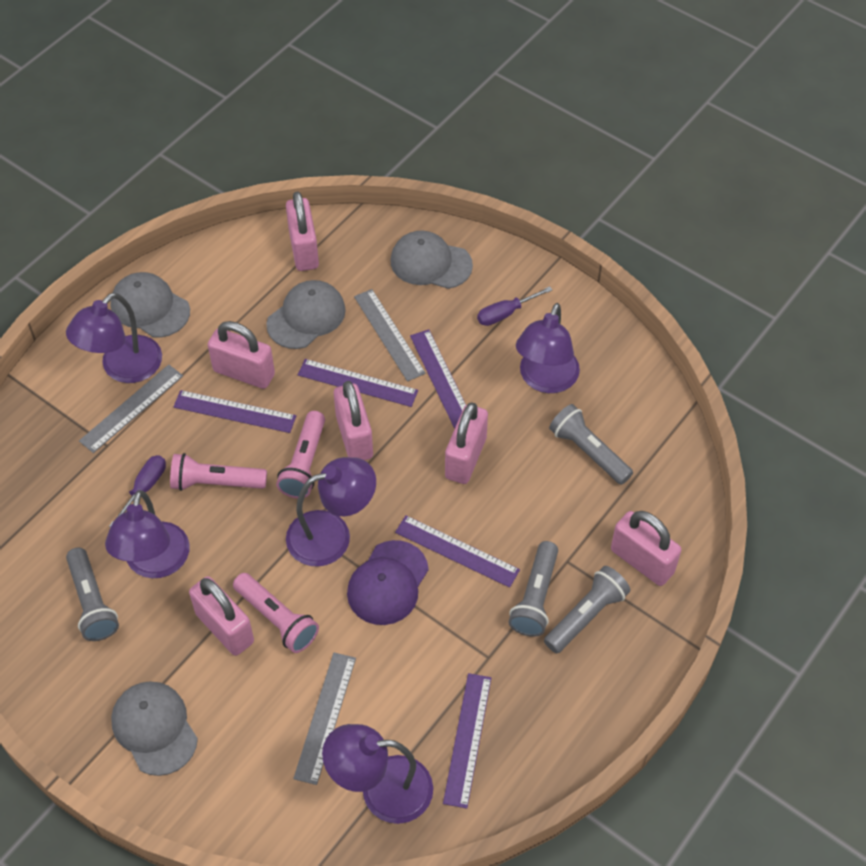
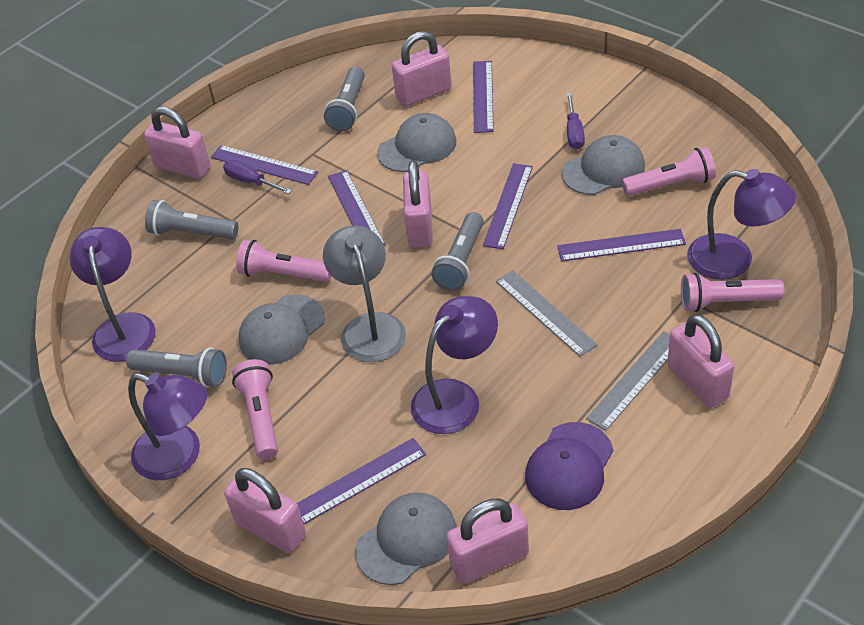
grey lamp: 0 -> 1
grey ruler: 3 -> 2
pink flashlight: 3 -> 4
purple lamp: 5 -> 4
purple ruler: 5 -> 6

